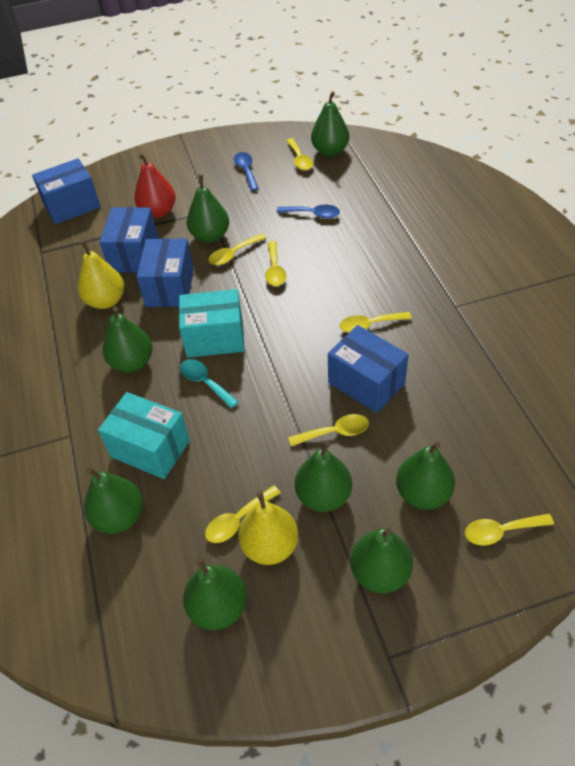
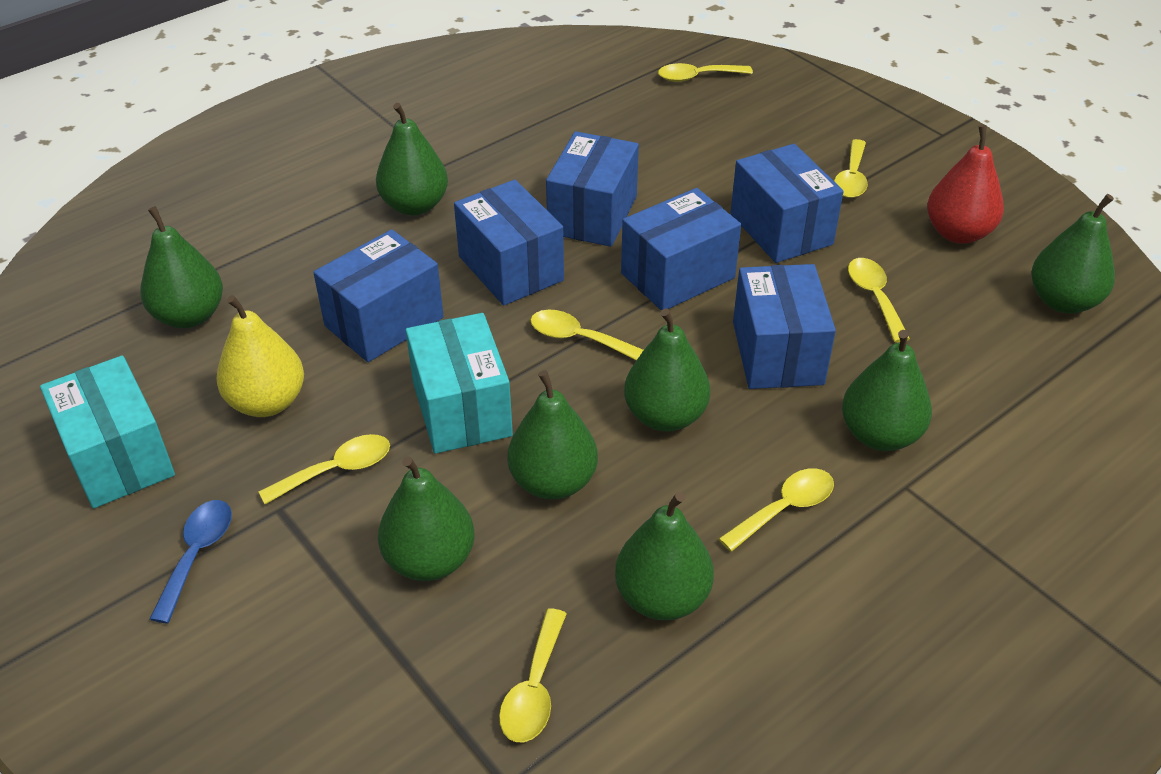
blue box: 4 -> 6
blue spoon: 2 -> 1
turquoise spoon: 1 -> 0
yellow pear: 2 -> 1

